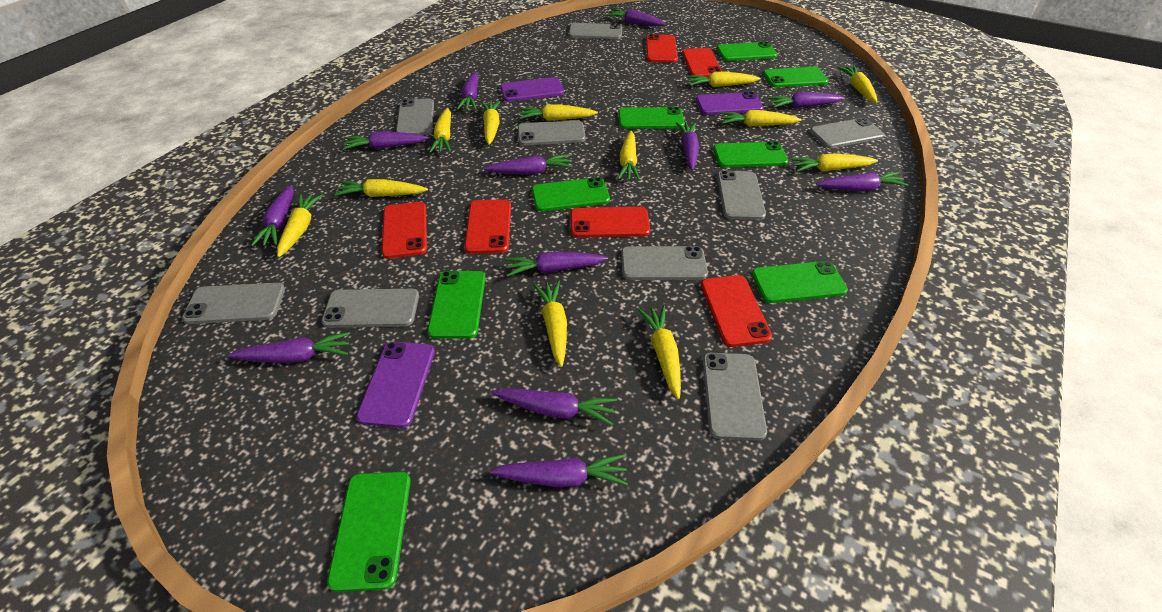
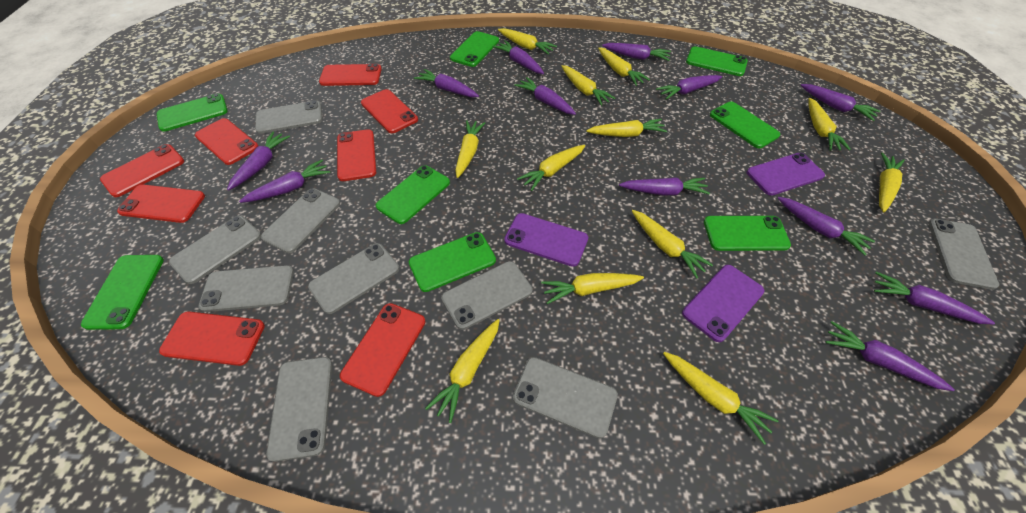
red phone: 6 -> 8

